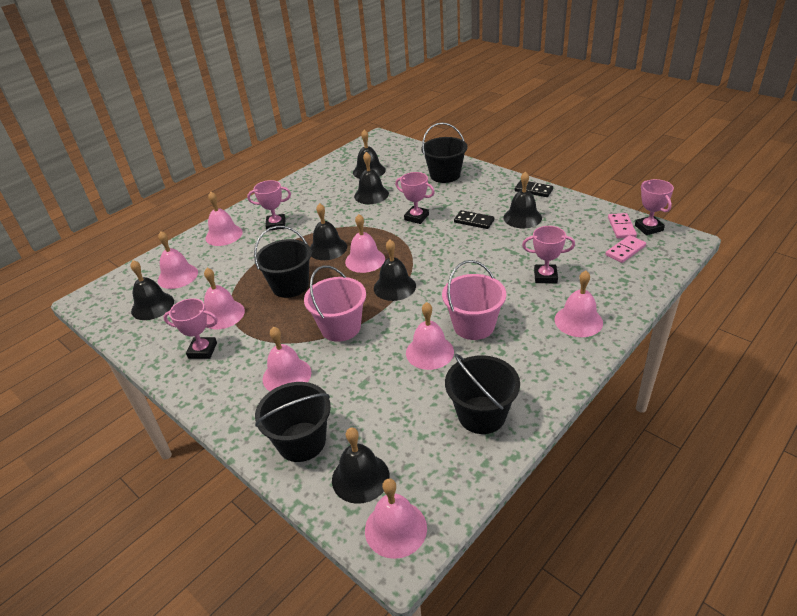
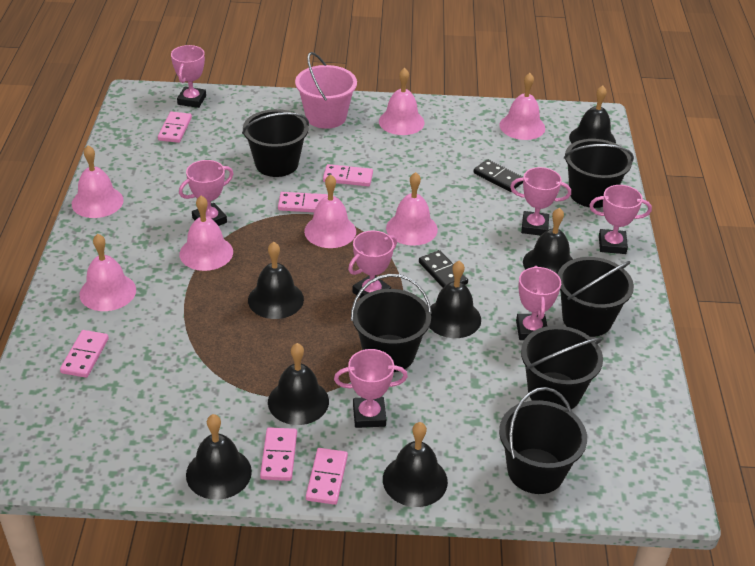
black bucket: 4 -> 6
pink bell: 8 -> 7
pink bucket: 2 -> 1
pink domino: 2 -> 6
pink trophy: 5 -> 7

